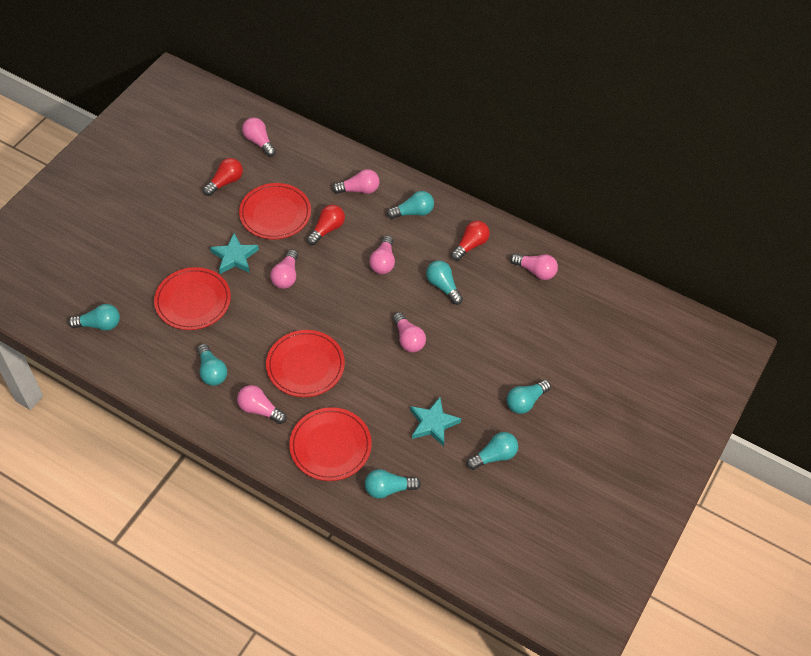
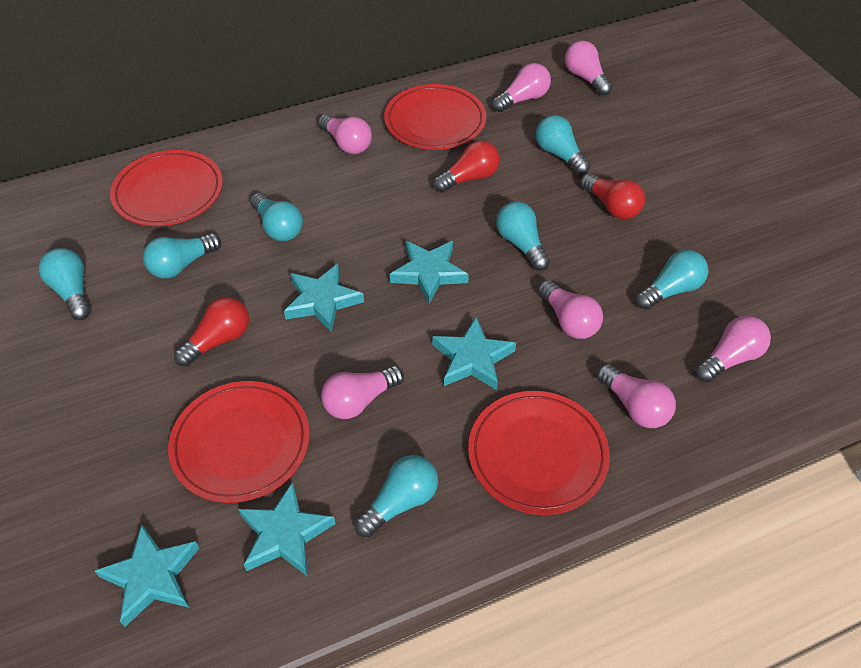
turquoise star: 2 -> 5

